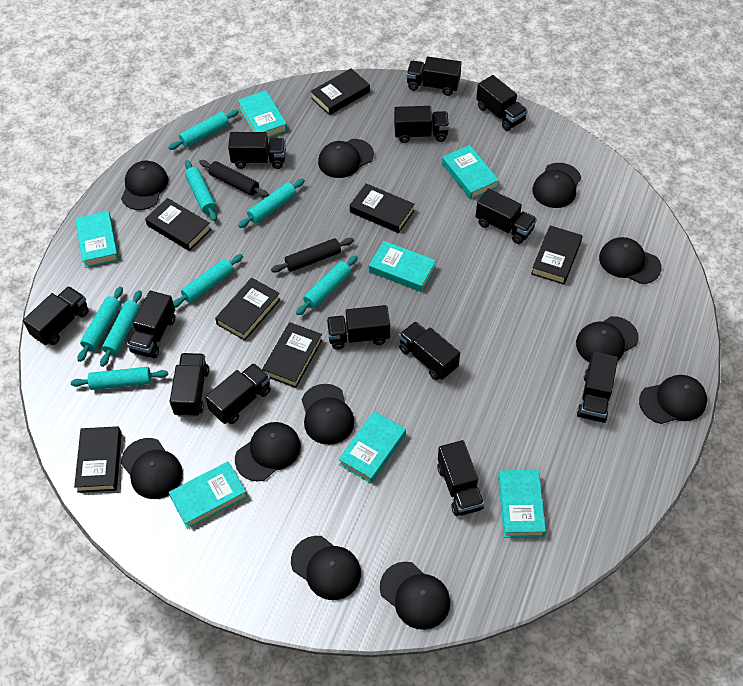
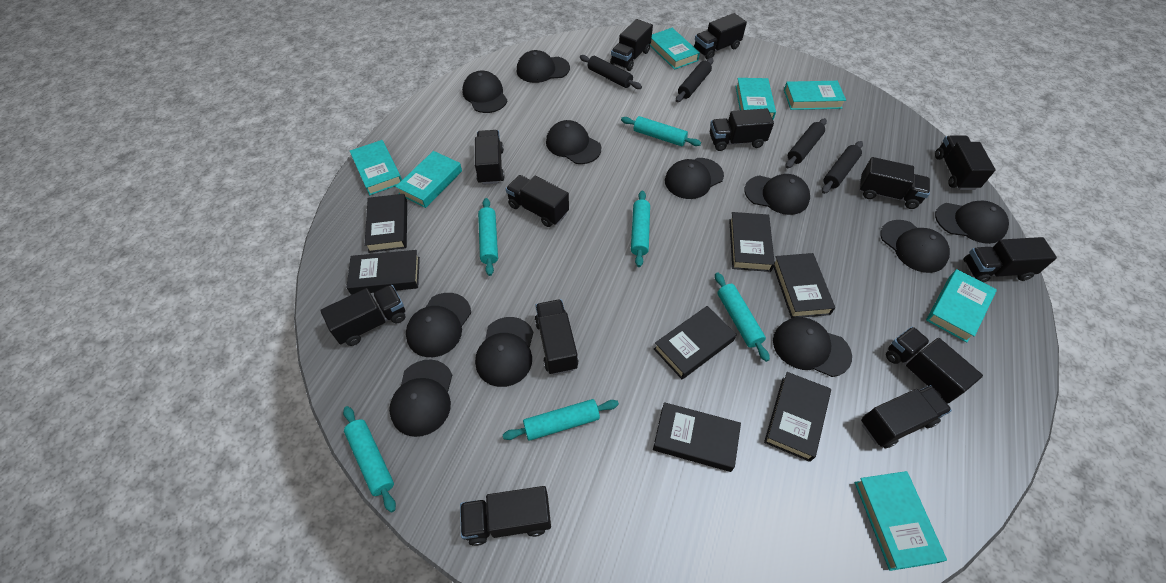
black rolling pin: 2 -> 4
turquoise rolling pin: 8 -> 6

